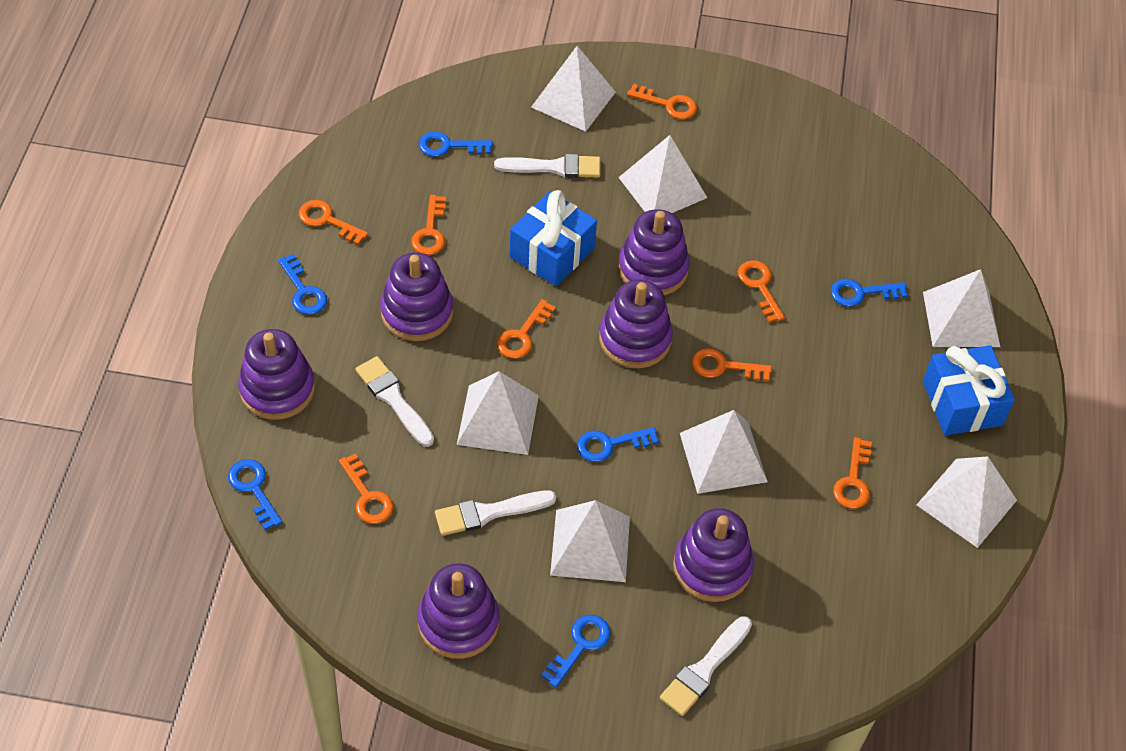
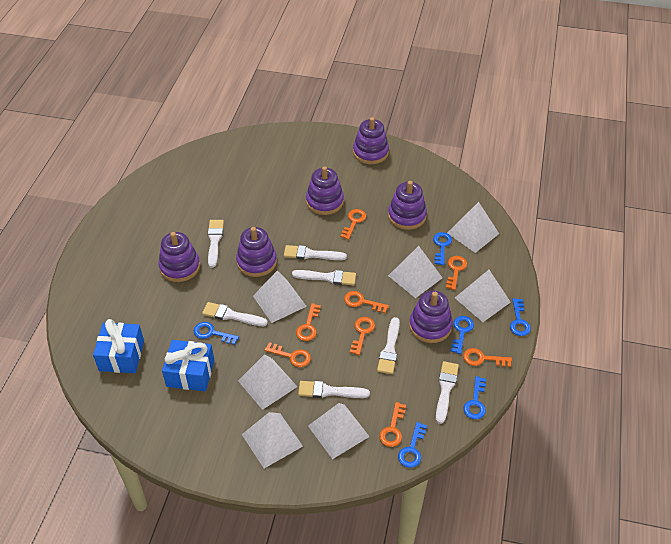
white brush: 4 -> 7

